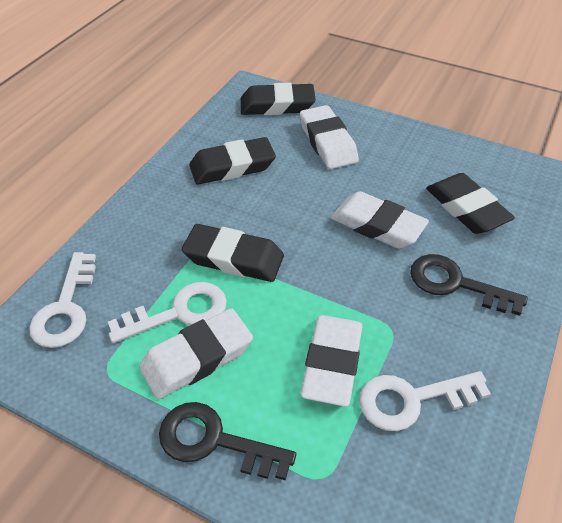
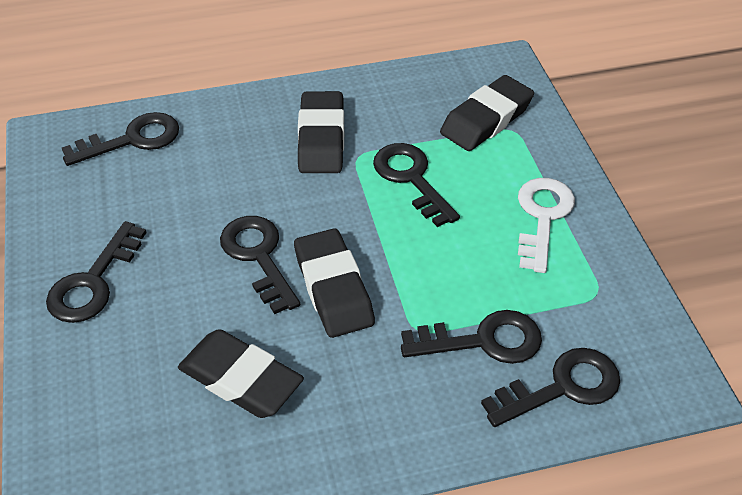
black key: 2 -> 6
white eraser: 4 -> 0
white key: 3 -> 1

